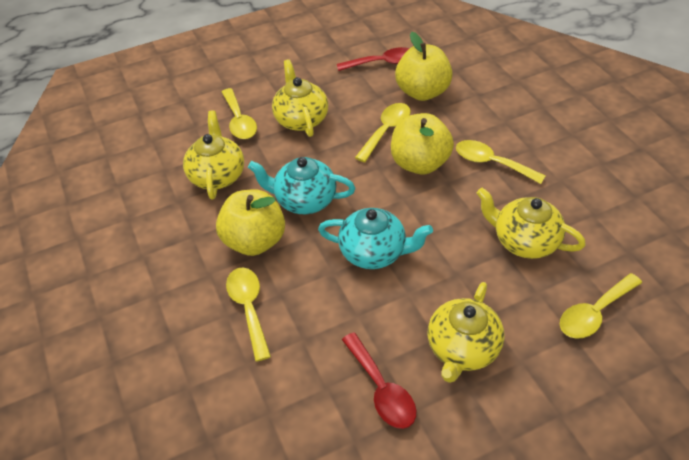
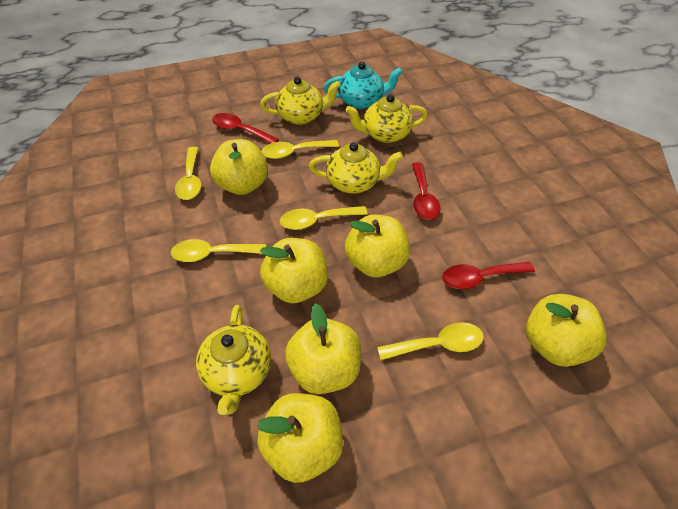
red spoon: 2 -> 3
turquoise teapot: 2 -> 1
yellow apple: 3 -> 6

